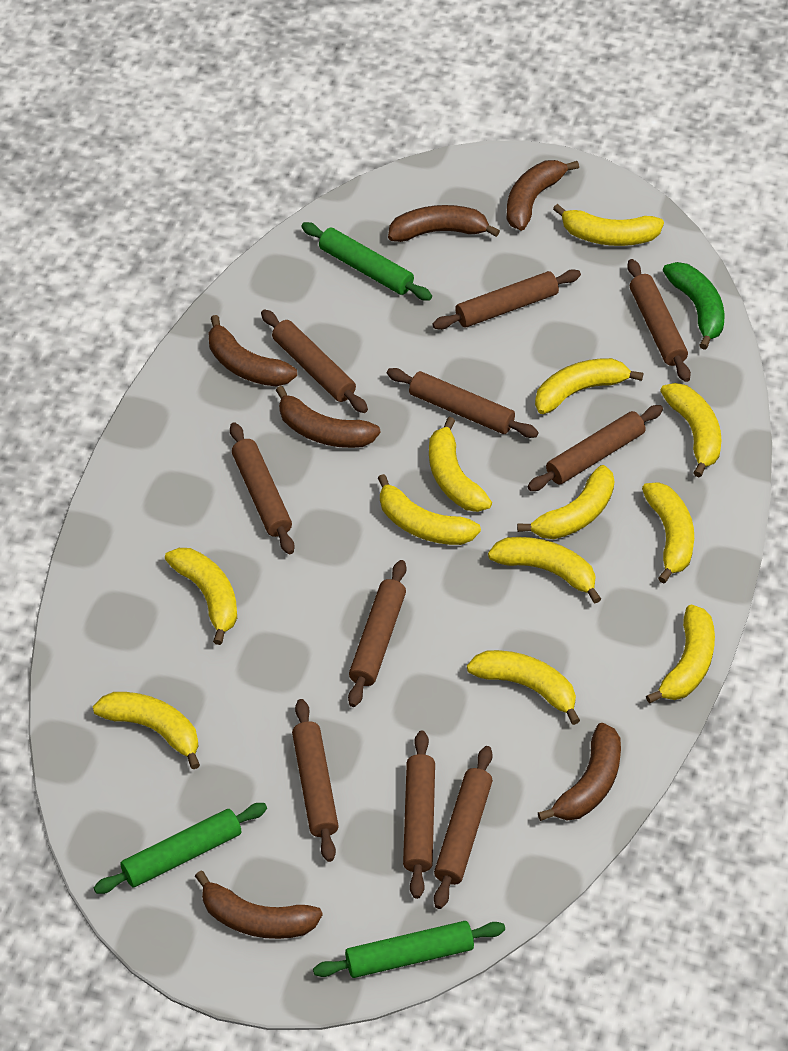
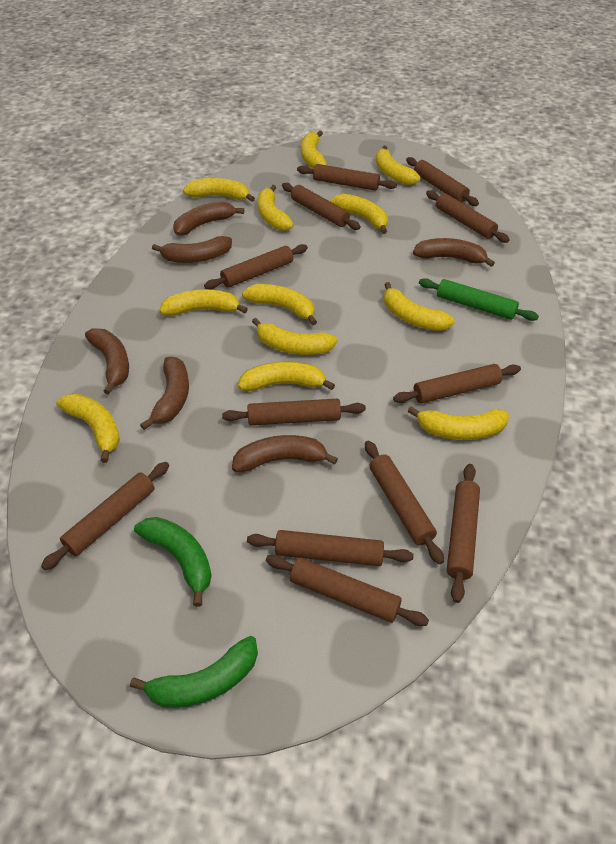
brown rolling pin: 10 -> 12
green banana: 1 -> 2
green rolling pin: 3 -> 1

